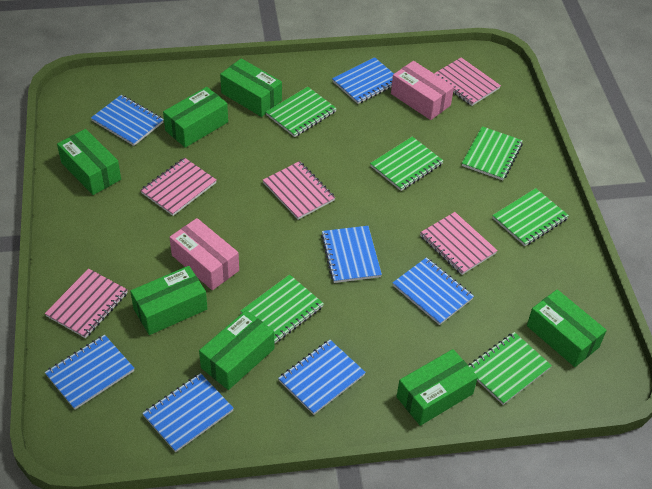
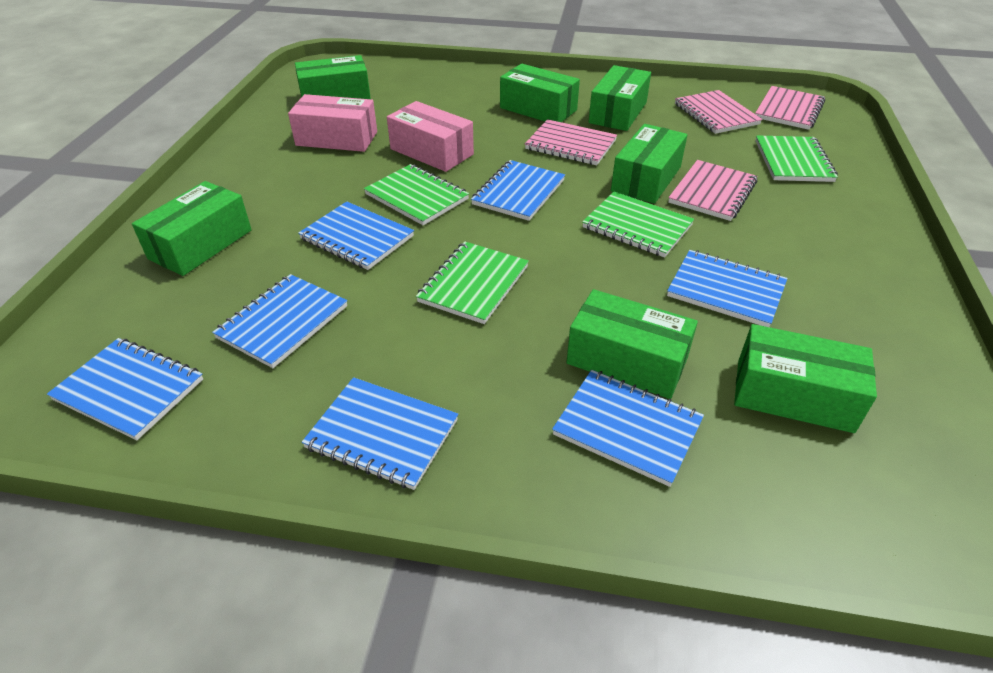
green notebook: 6 -> 4
pink notebook: 5 -> 4

